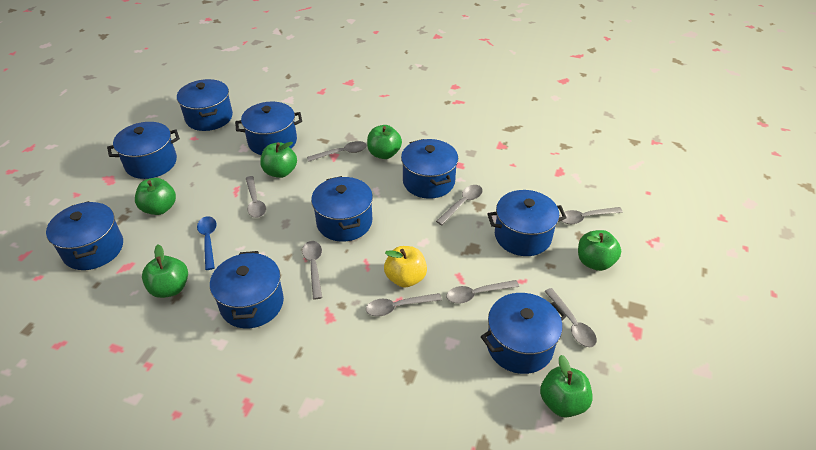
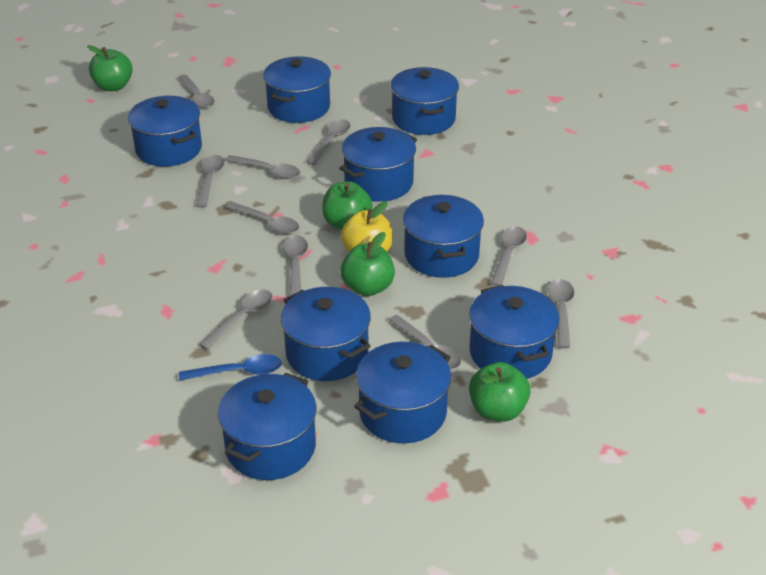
green apple: 6 -> 4
grey spoon: 8 -> 10

